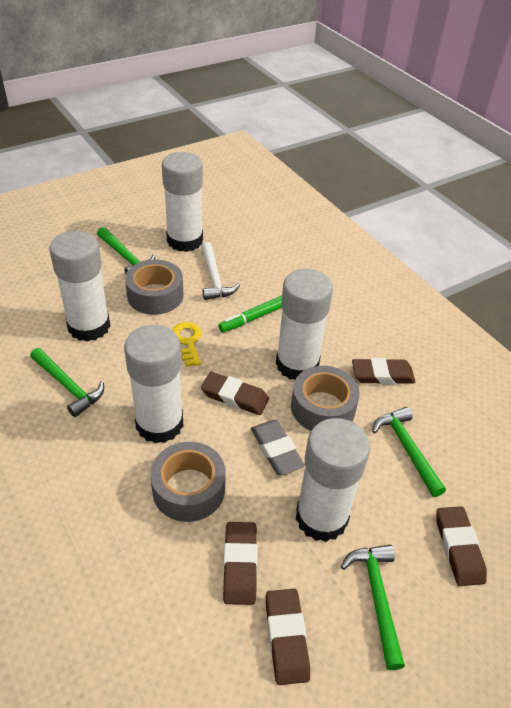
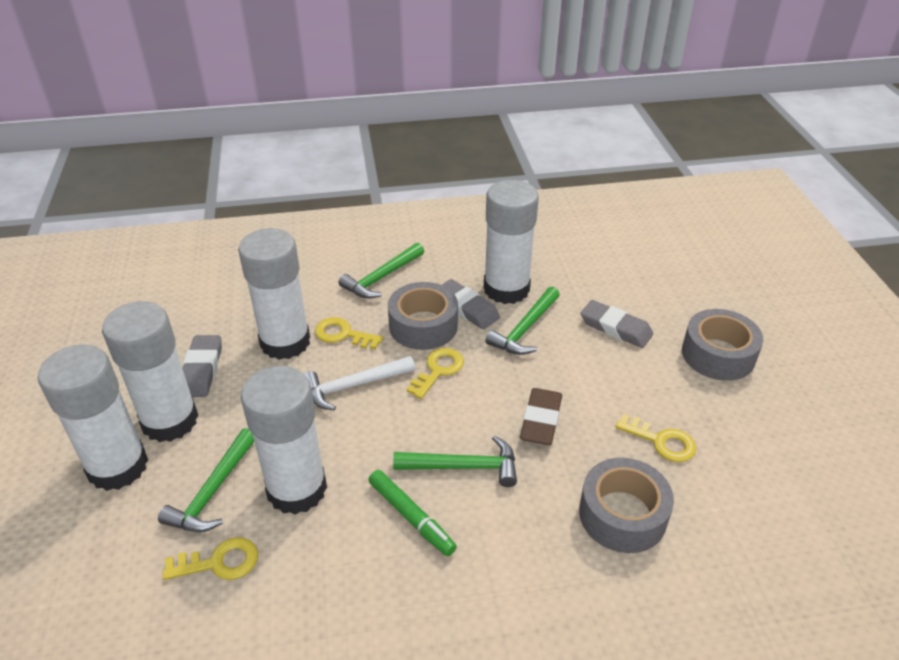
brown eraser: 5 -> 1
grey eraser: 1 -> 3
yellow key: 1 -> 4

